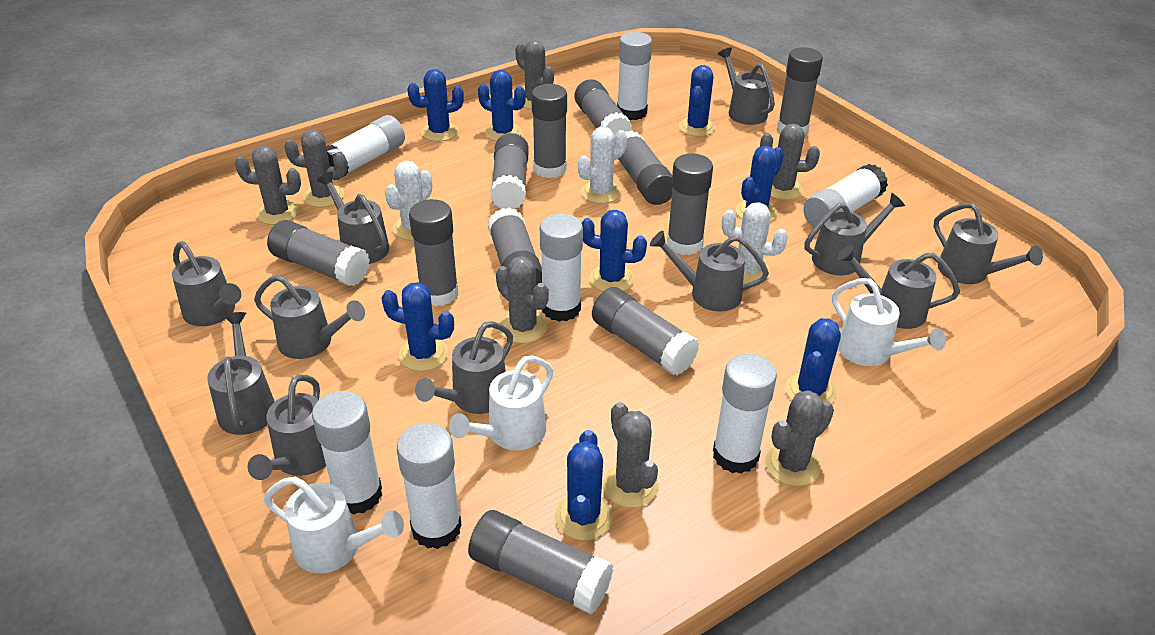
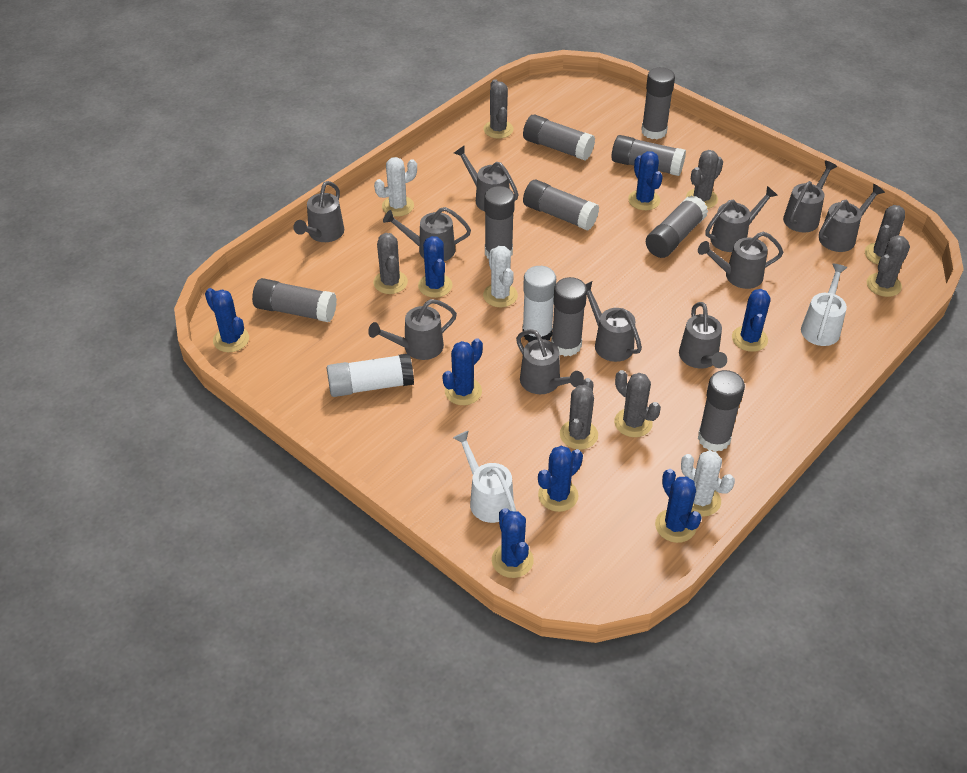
grey glue stick: 11 -> 9
white glue stick: 7 -> 2
white watering can: 3 -> 2

